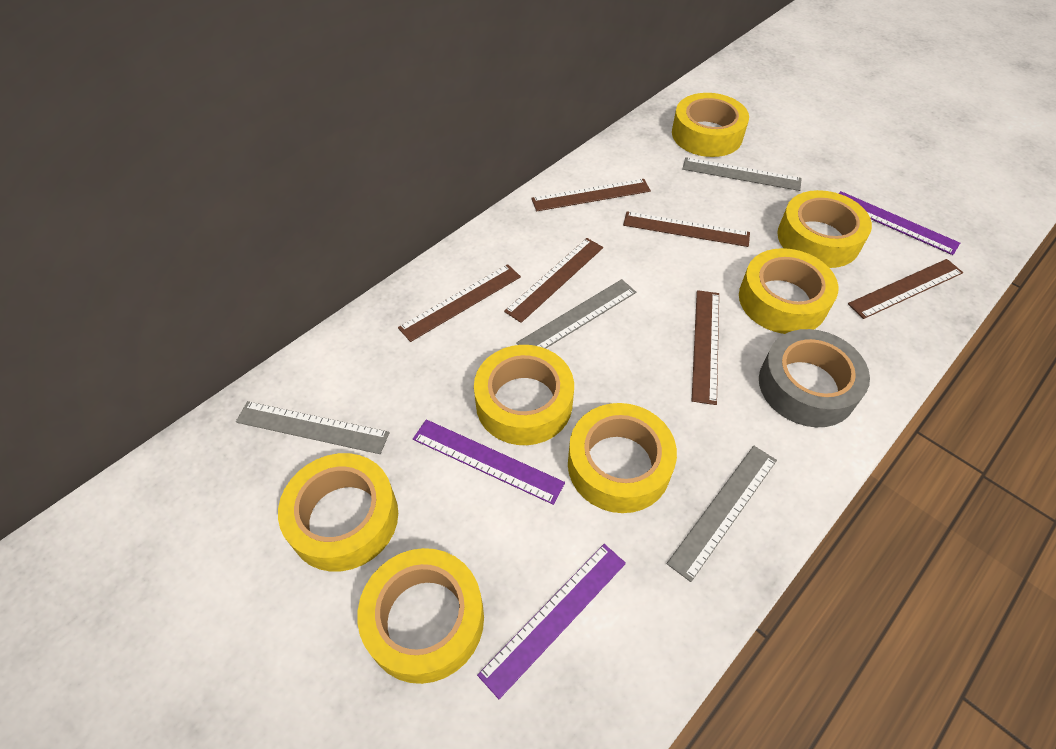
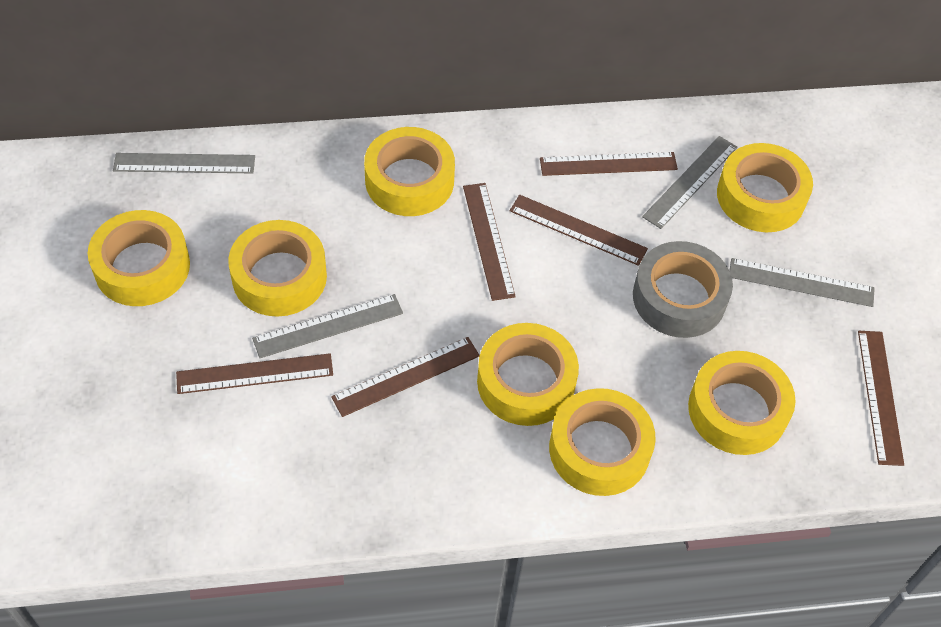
purple ruler: 3 -> 0

